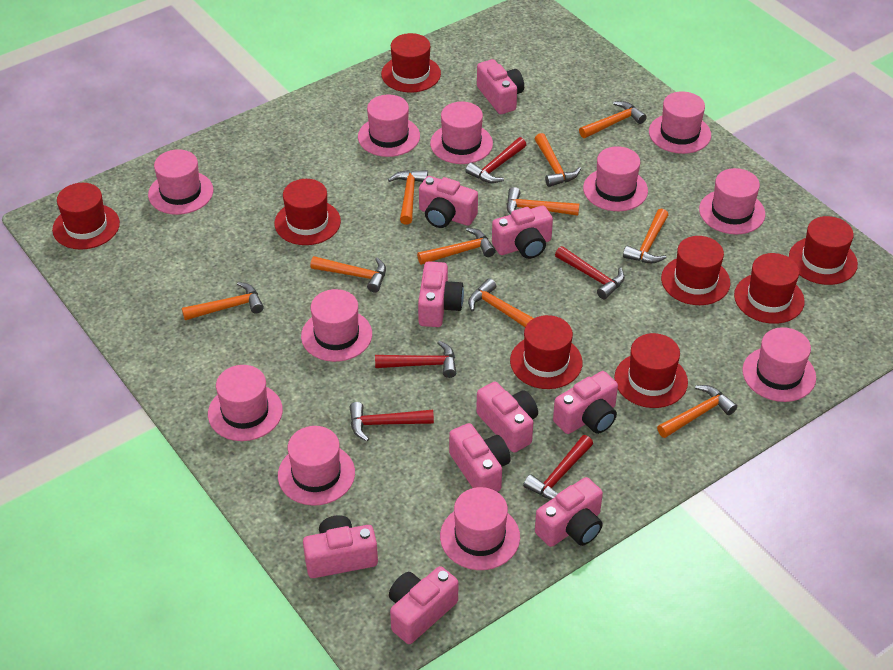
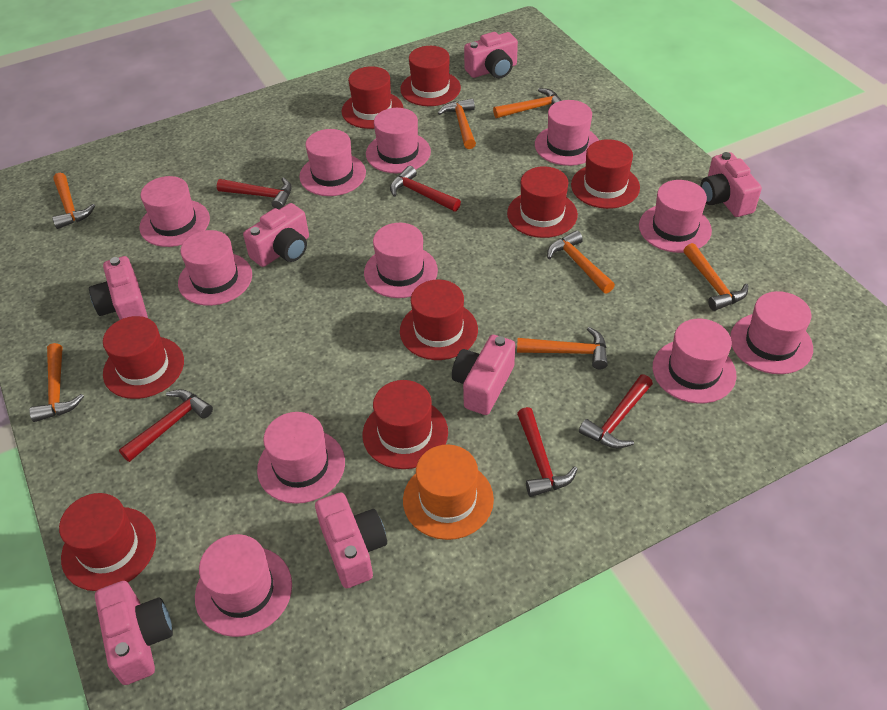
orange hammer: 10 -> 7
orange hat: 0 -> 1
pink camera: 10 -> 7

